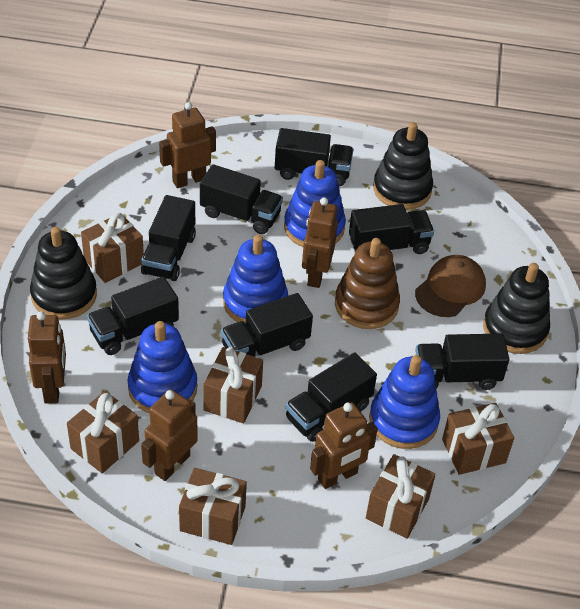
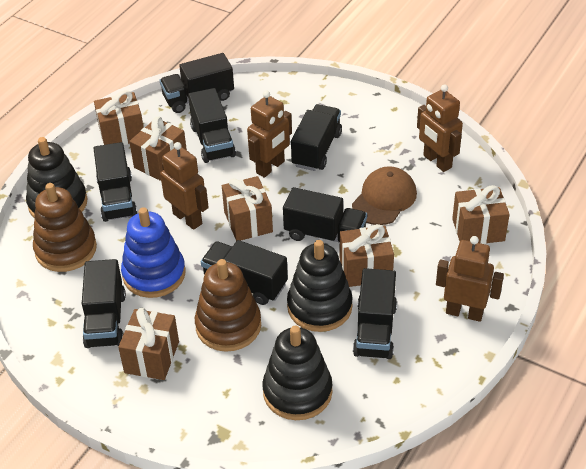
blue stacking toy: 4 -> 1
brown robot: 5 -> 4
brown stacking toy: 1 -> 2

